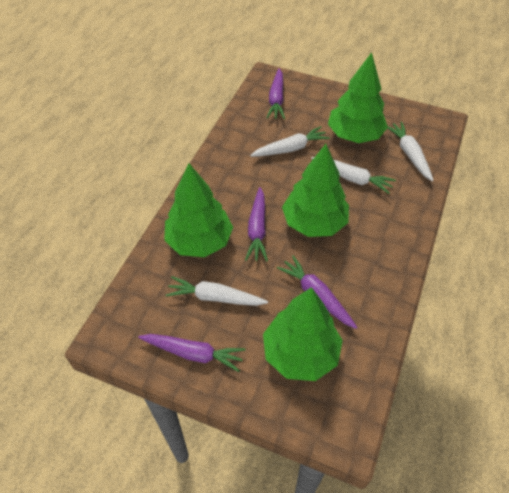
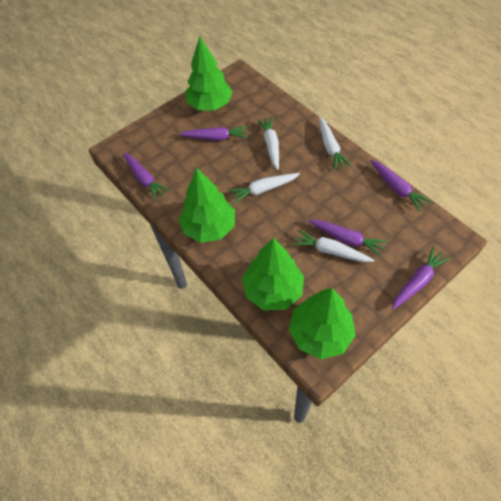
purple carrot: 4 -> 5

